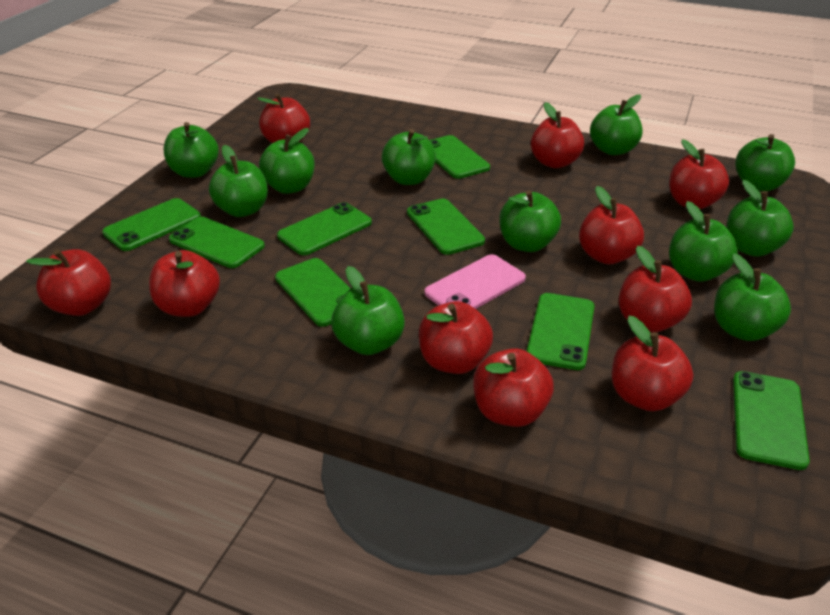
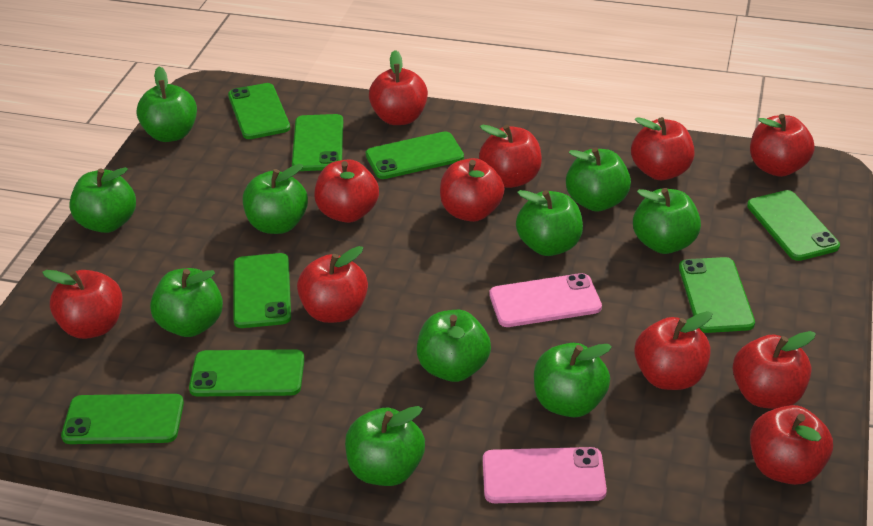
green apple: 11 -> 10
pink phone: 1 -> 2
red apple: 10 -> 11

